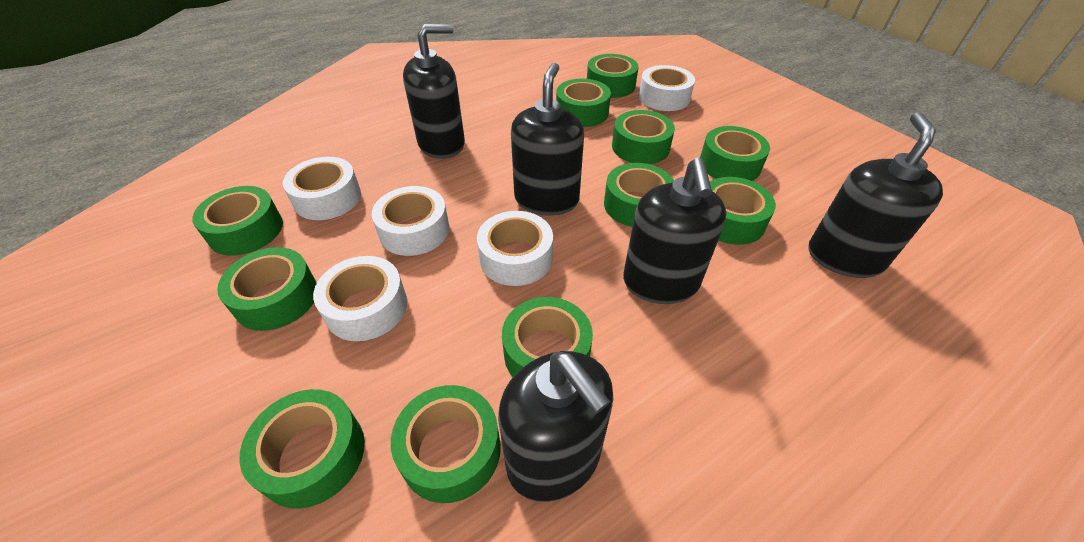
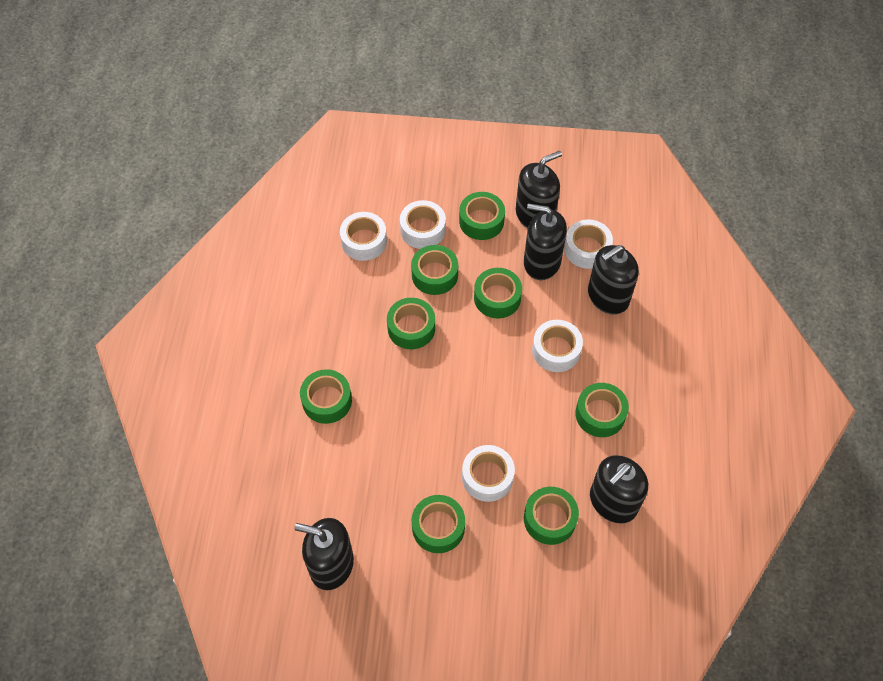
green tape: 11 -> 8

